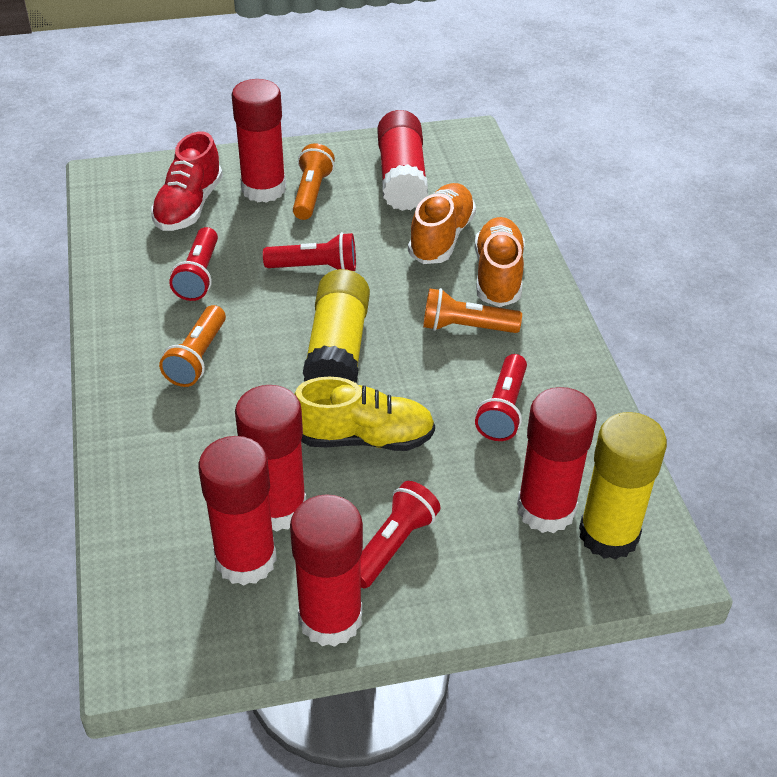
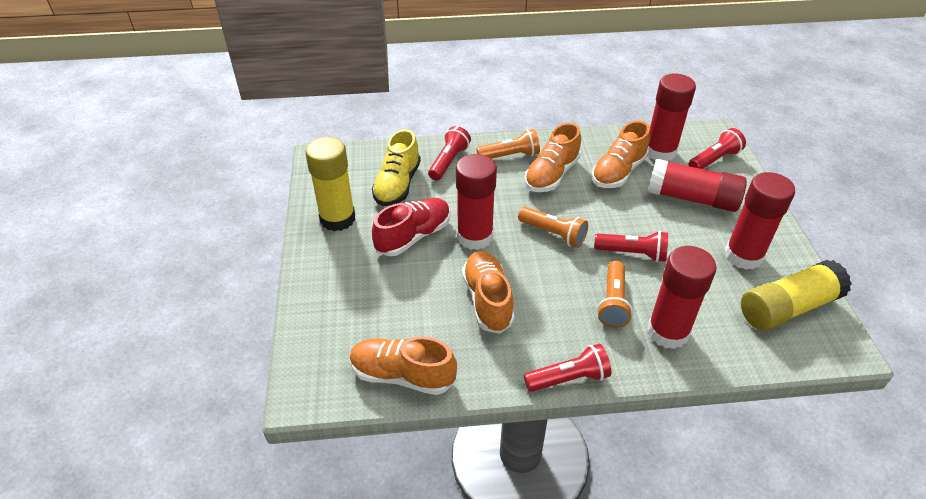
orange shoe: 2 -> 4
red glue stick: 6 -> 5

